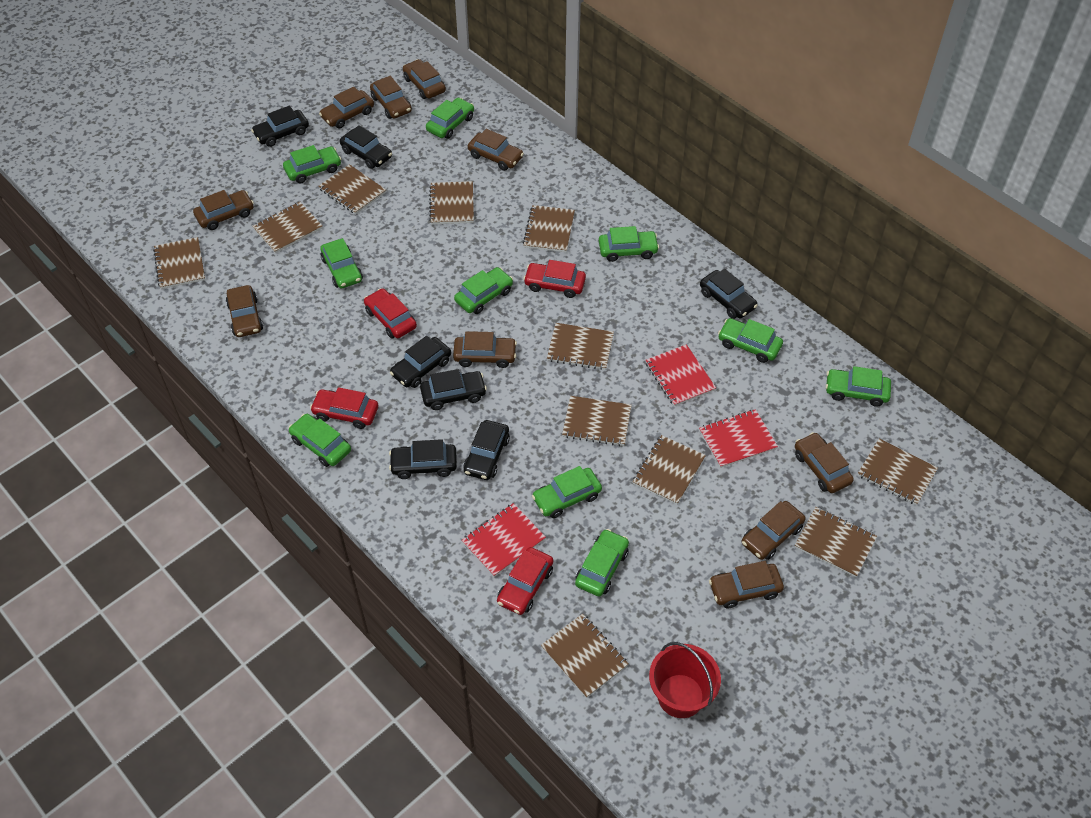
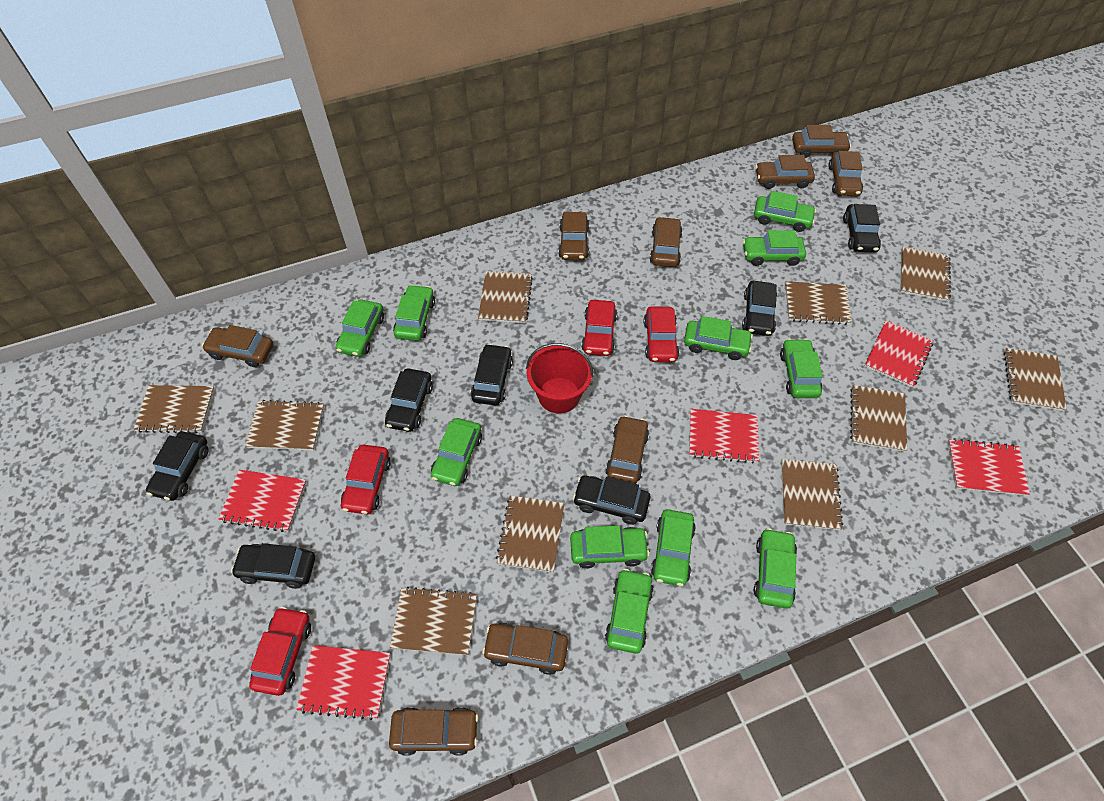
brown car: 10 -> 9
brown notebook: 11 -> 10
green car: 10 -> 11
red notebook: 3 -> 5

